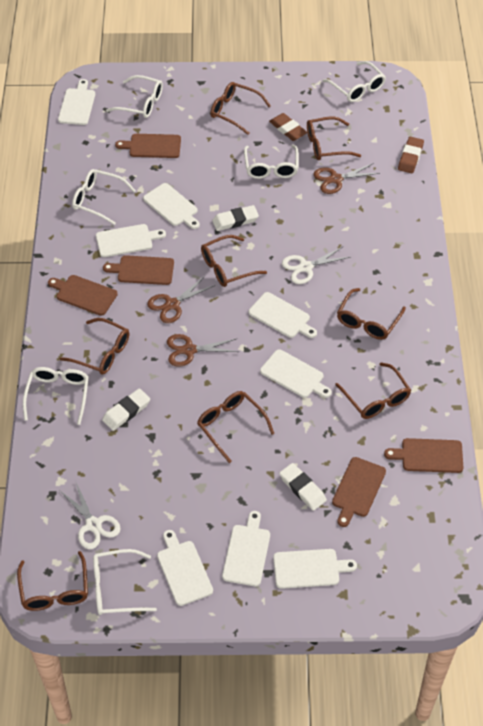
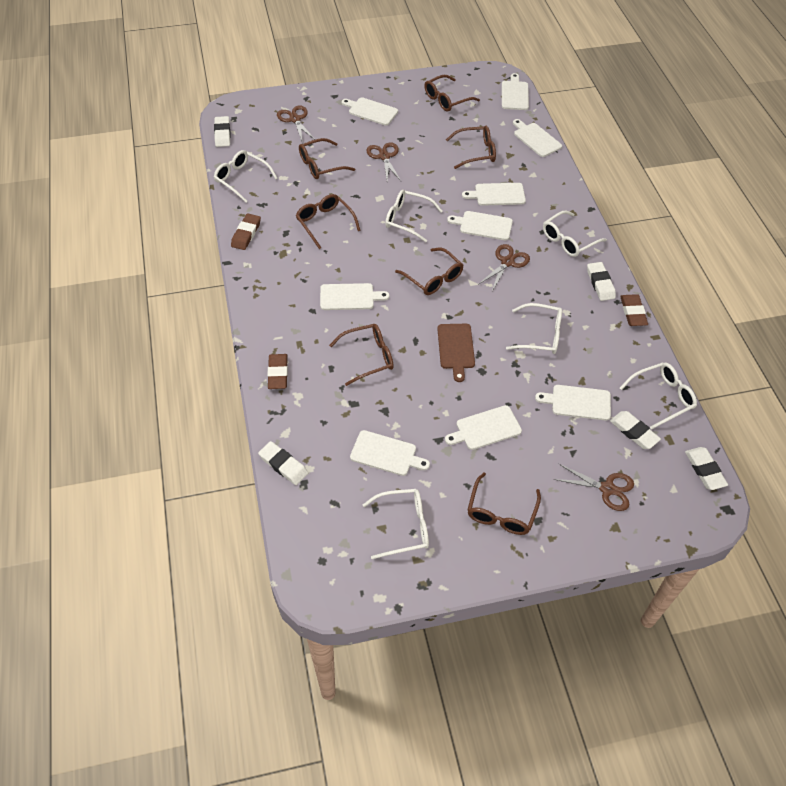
brown cutting board: 5 -> 1
brown eraser: 2 -> 3
brown glasses: 8 -> 7
brown scissors: 3 -> 4
white cutting board: 8 -> 9
white eraser: 3 -> 5
white scissors: 2 -> 0

